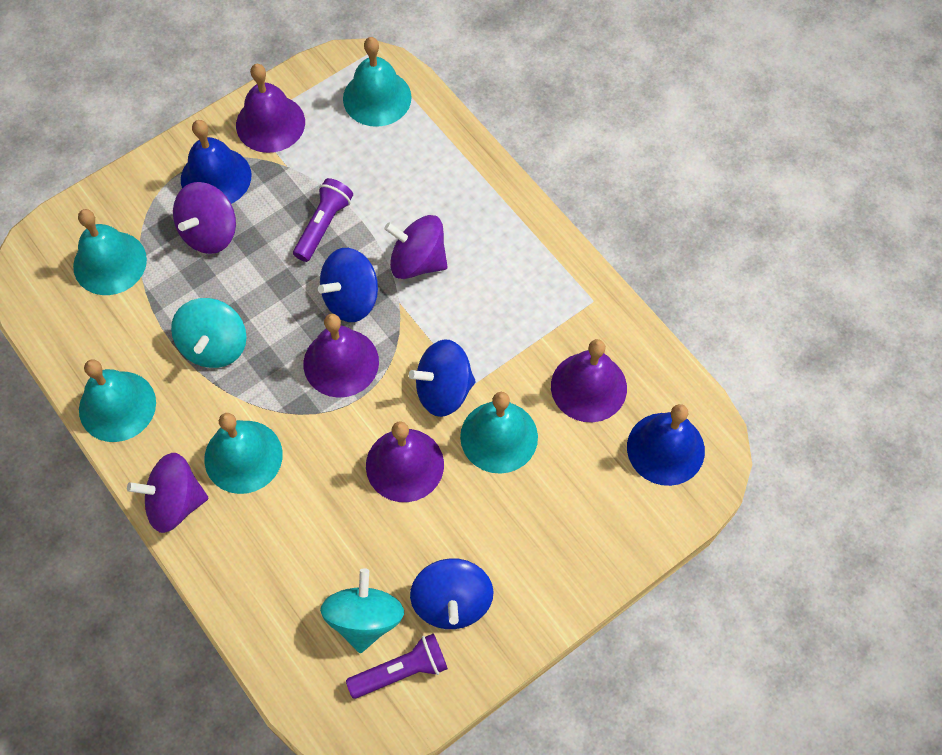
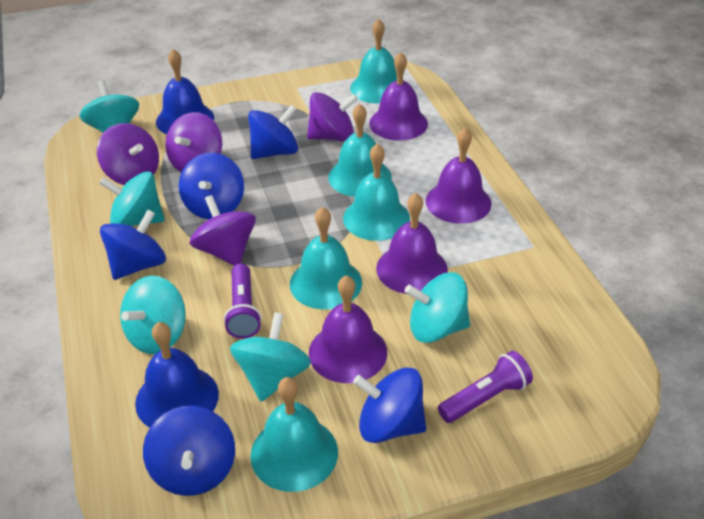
blue spinning top: 3 -> 5
purple spinning top: 3 -> 4
turquoise spinning top: 2 -> 5

